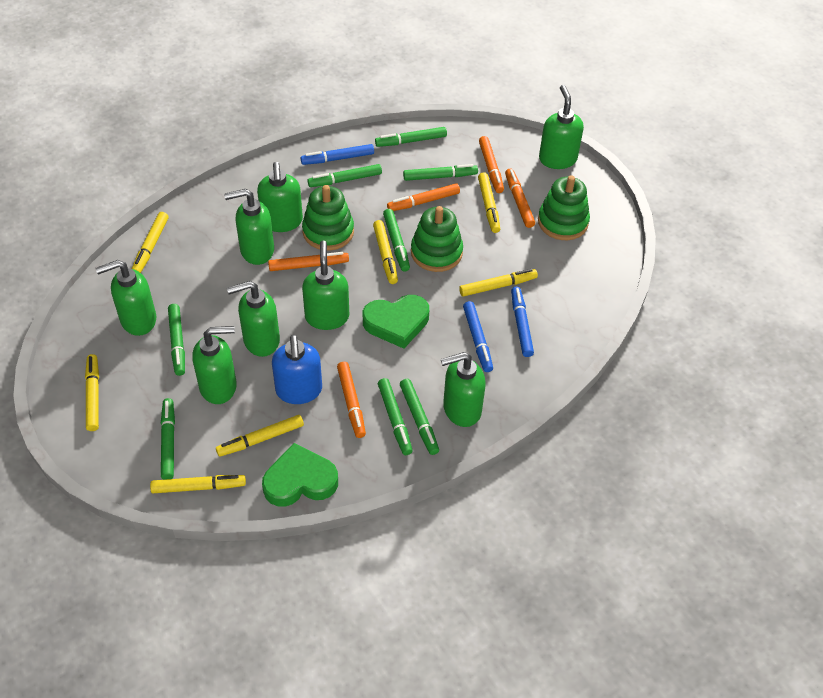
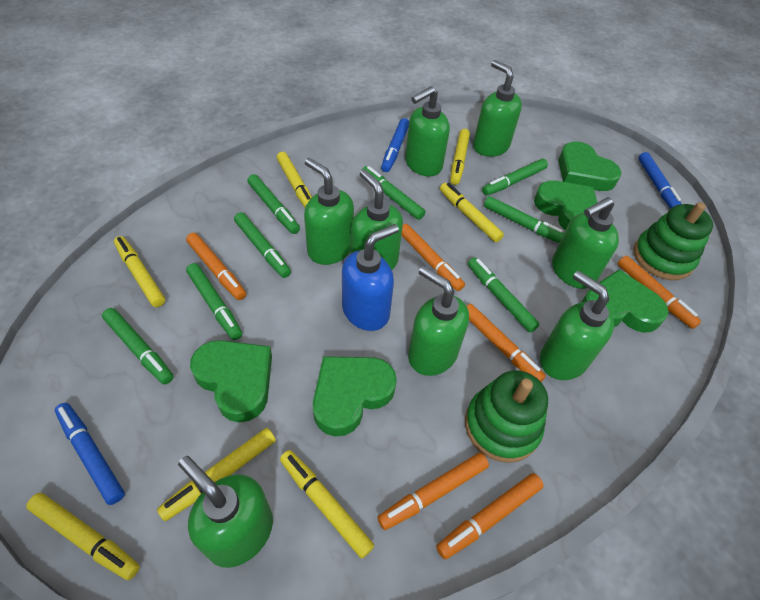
green heart: 2 -> 5
green stacking toy: 3 -> 2
orange marker: 5 -> 6

